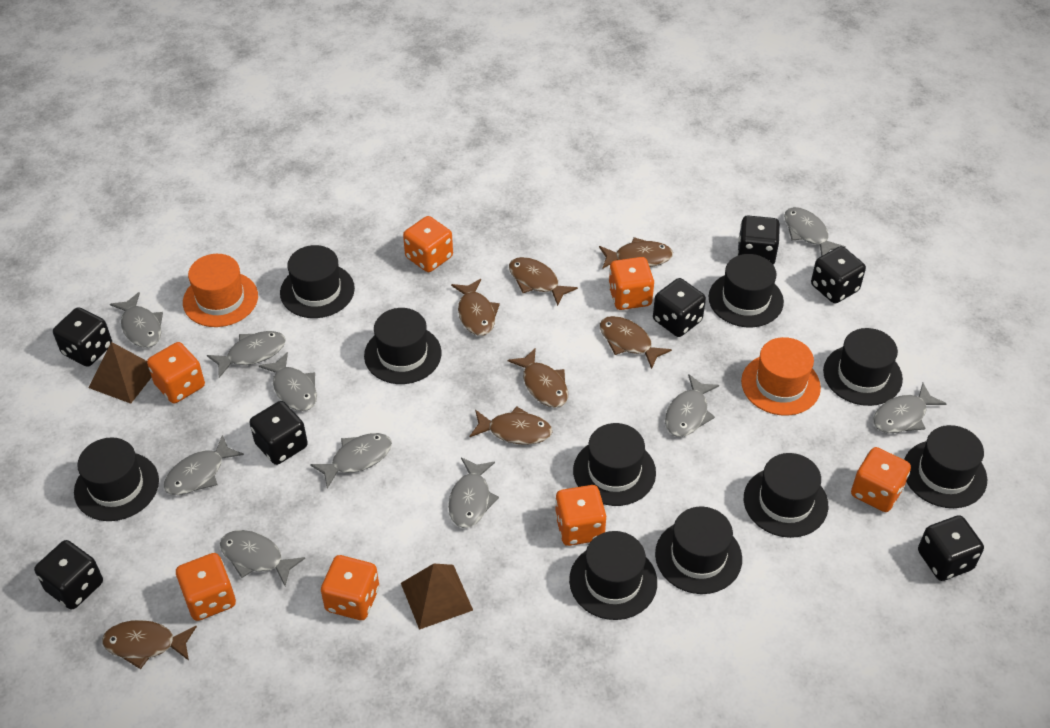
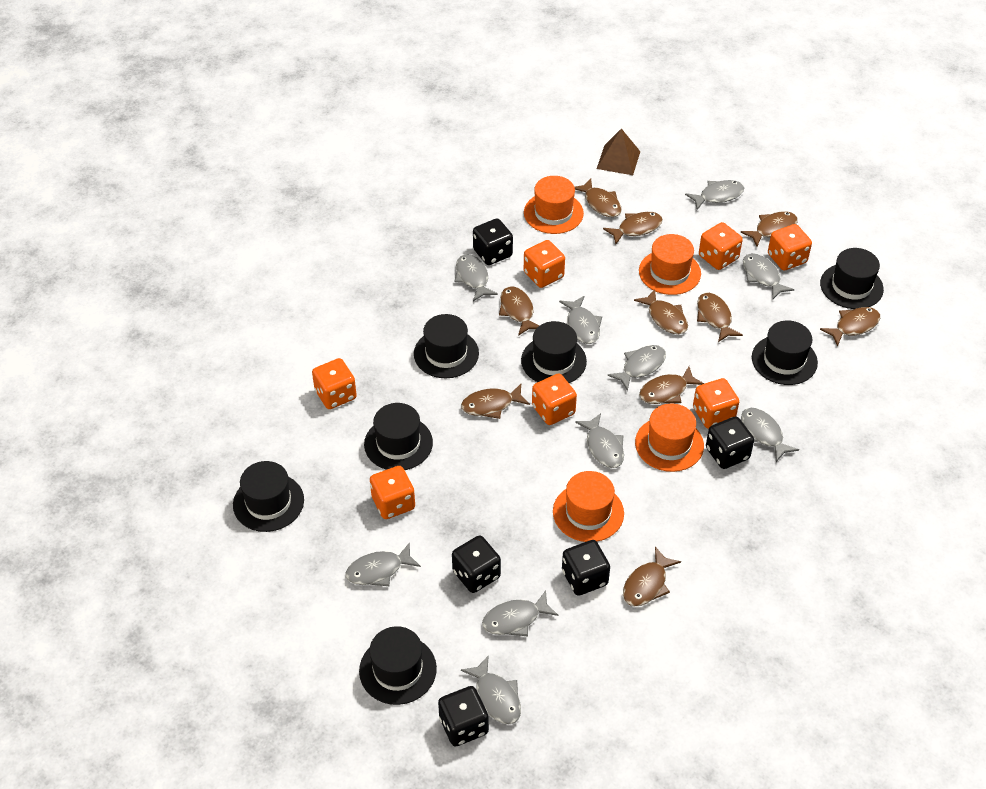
black dice: 7 -> 5
black hat: 10 -> 7
brown fish: 7 -> 10
brown pyramid: 2 -> 1
orange hat: 2 -> 4

